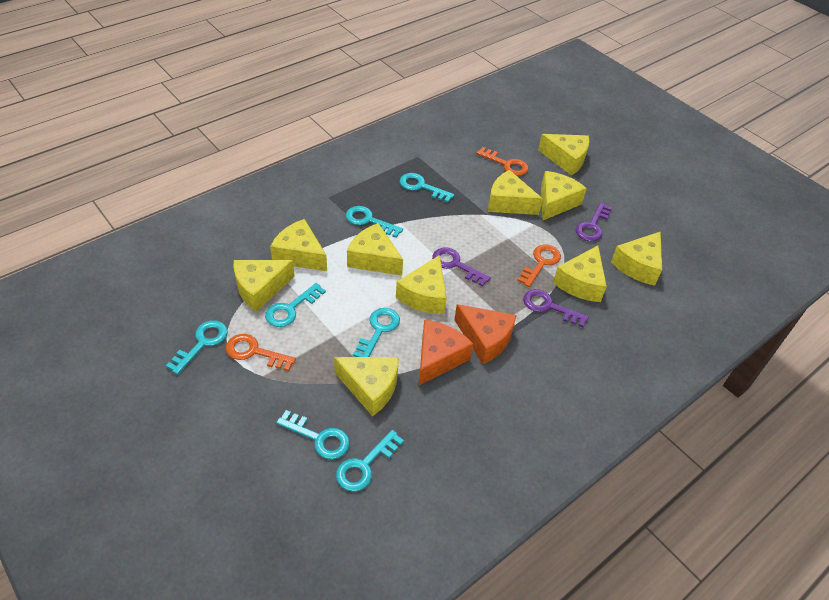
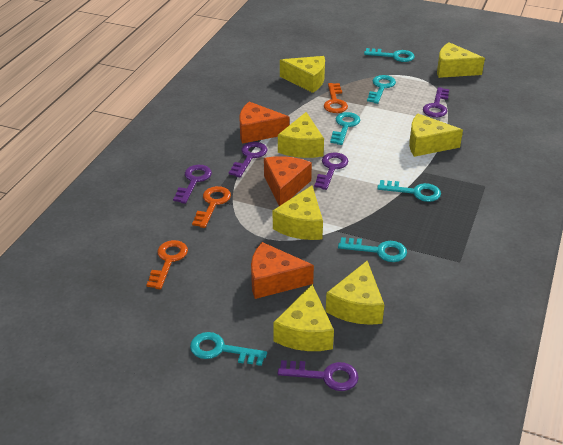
orange cheese: 2 -> 3
purple key: 3 -> 5
turquoise key: 7 -> 6
yellow cheese: 10 -> 7

